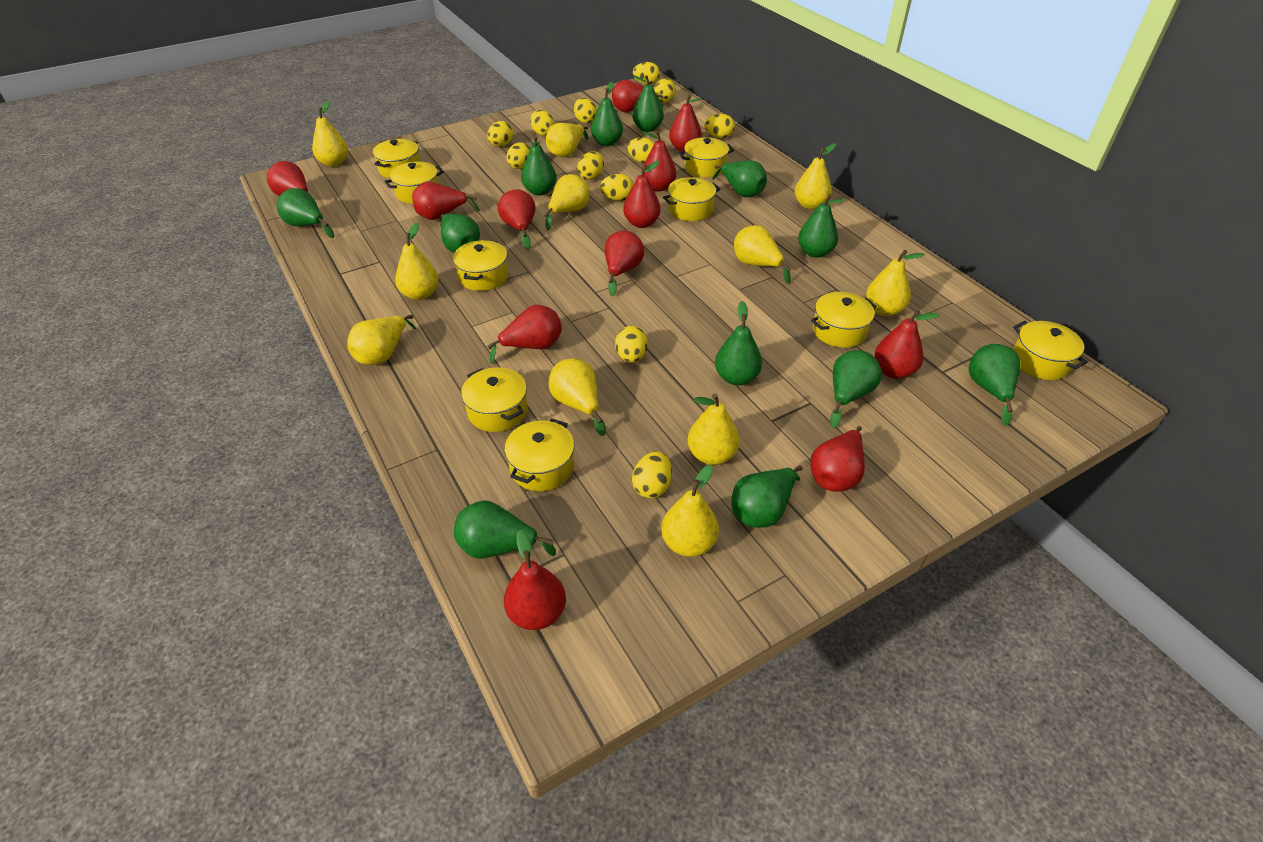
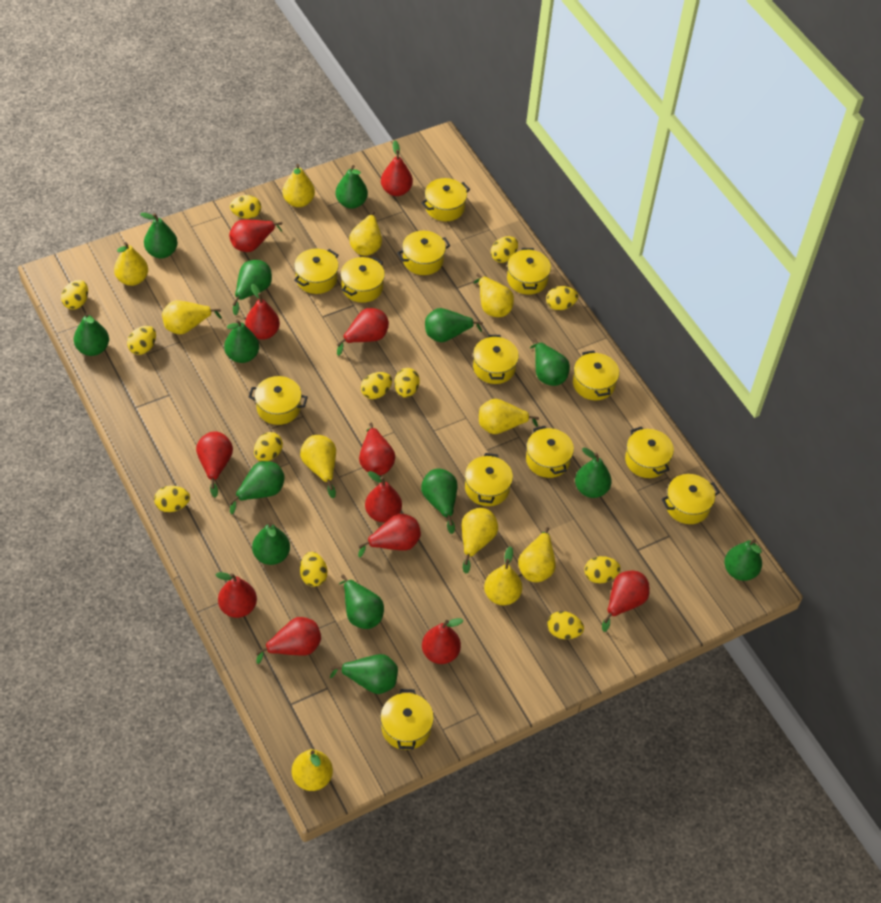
green pear: 12 -> 14
yellow pot: 9 -> 13

